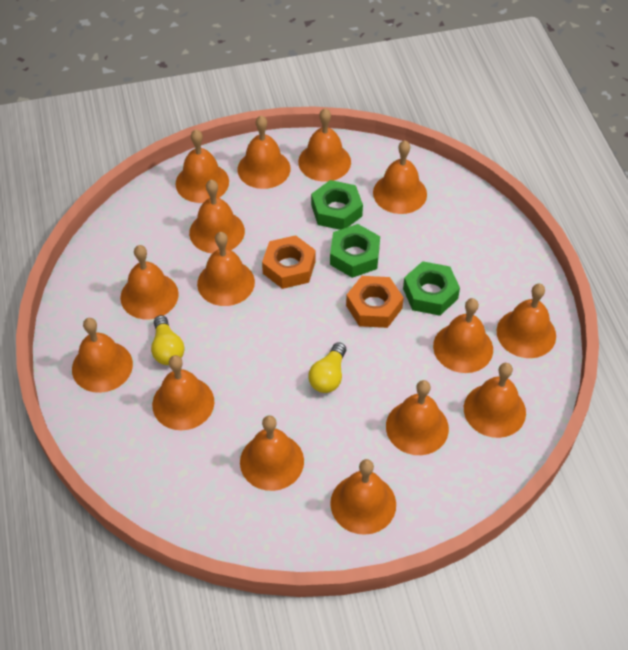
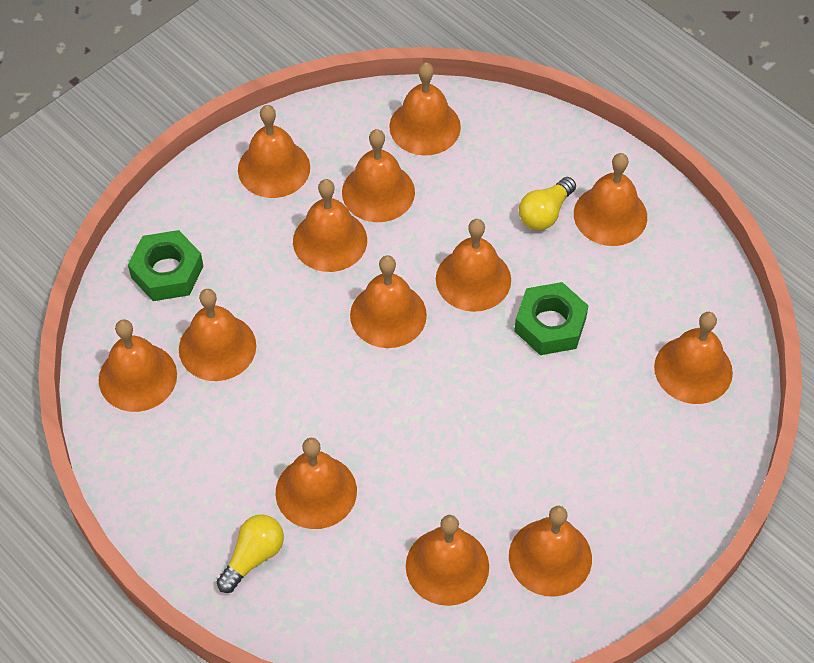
green nut: 3 -> 2
orange bell: 15 -> 13
orange nut: 2 -> 0

